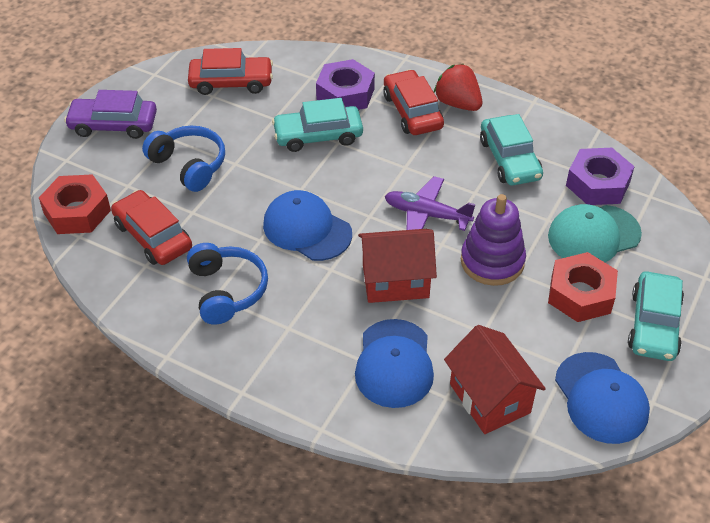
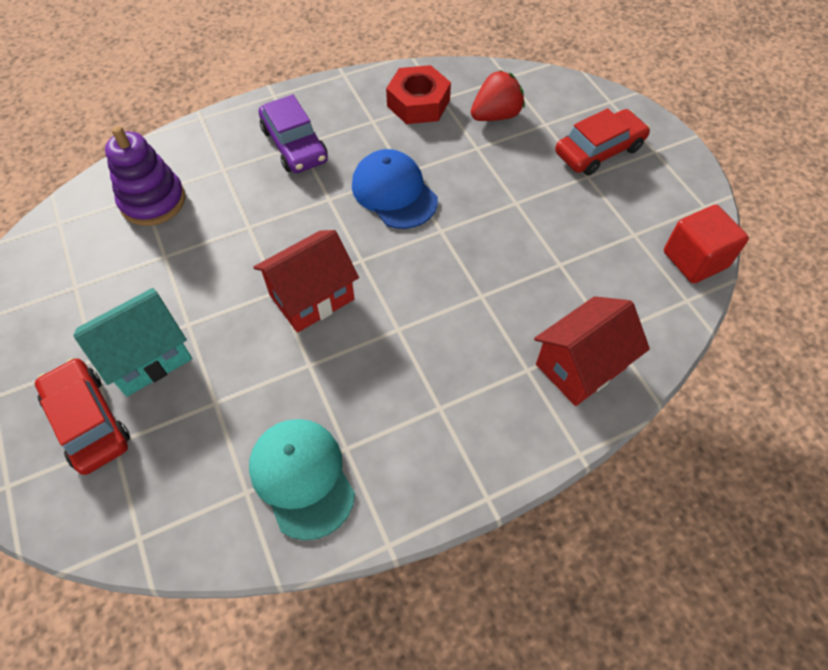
blue cap: 3 -> 1
blue headphones: 2 -> 0
purple nut: 2 -> 0
purple plane: 1 -> 0
red car: 3 -> 2
red cube: 0 -> 1
red nut: 2 -> 1
turquoise car: 3 -> 0
turquoise house: 0 -> 1

